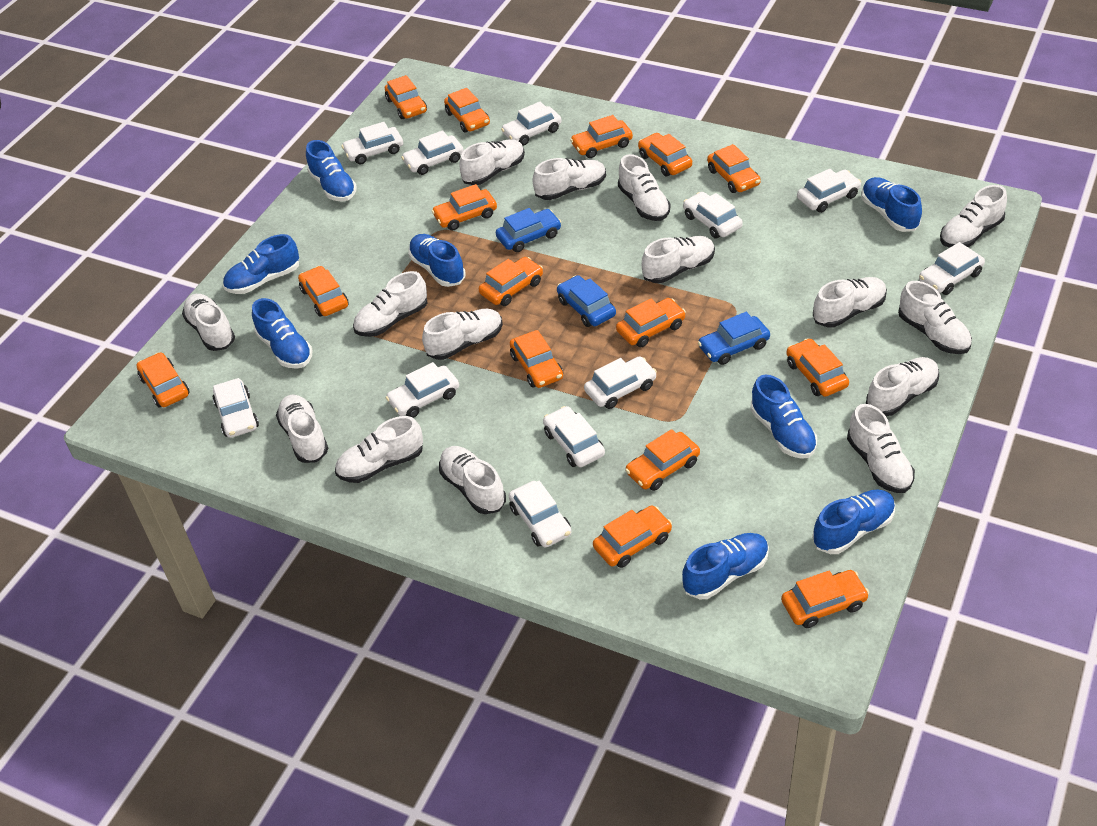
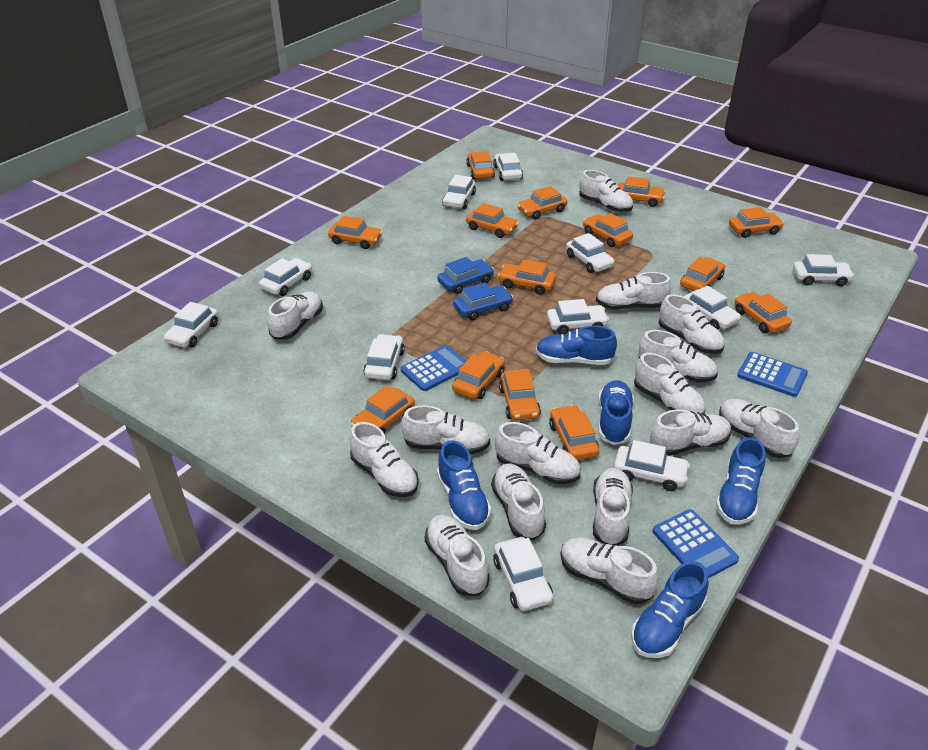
blue calculator: 0 -> 3
blue car: 3 -> 2
blue shoe: 8 -> 5
orange car: 15 -> 14

